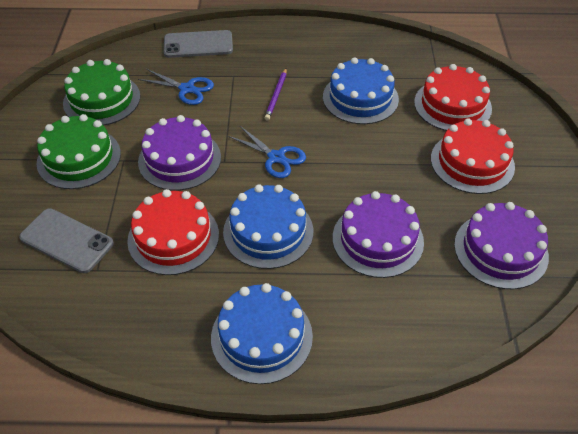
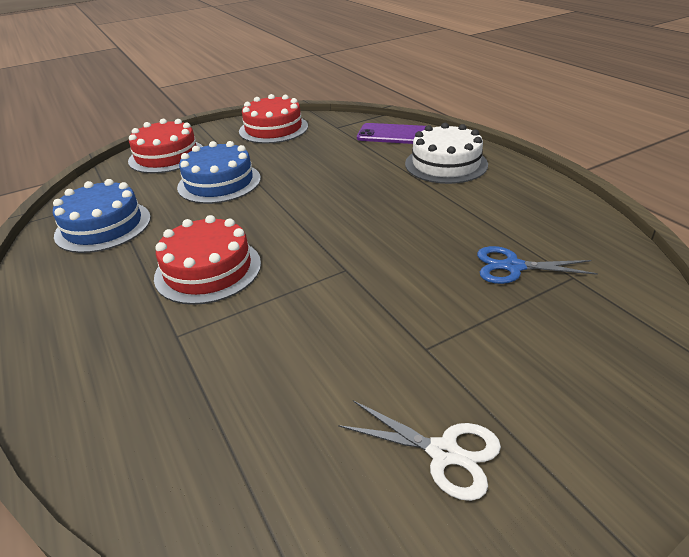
blue cake: 3 -> 2
blue scissors: 2 -> 1
green cake: 2 -> 0
grey phone: 2 -> 0
purple cake: 3 -> 0
purple pencil: 1 -> 0
purple phone: 0 -> 1
white cake: 0 -> 1
white scissors: 0 -> 1

